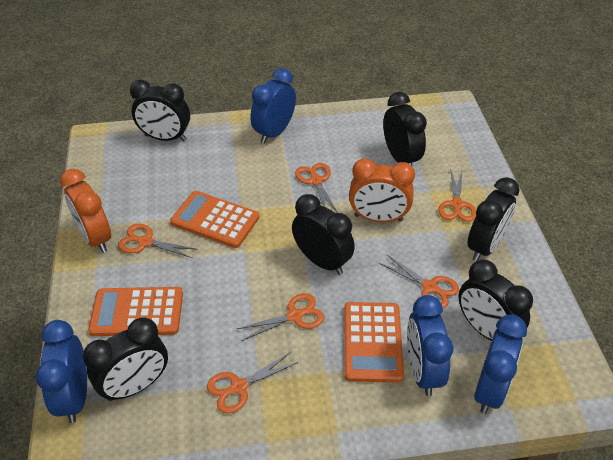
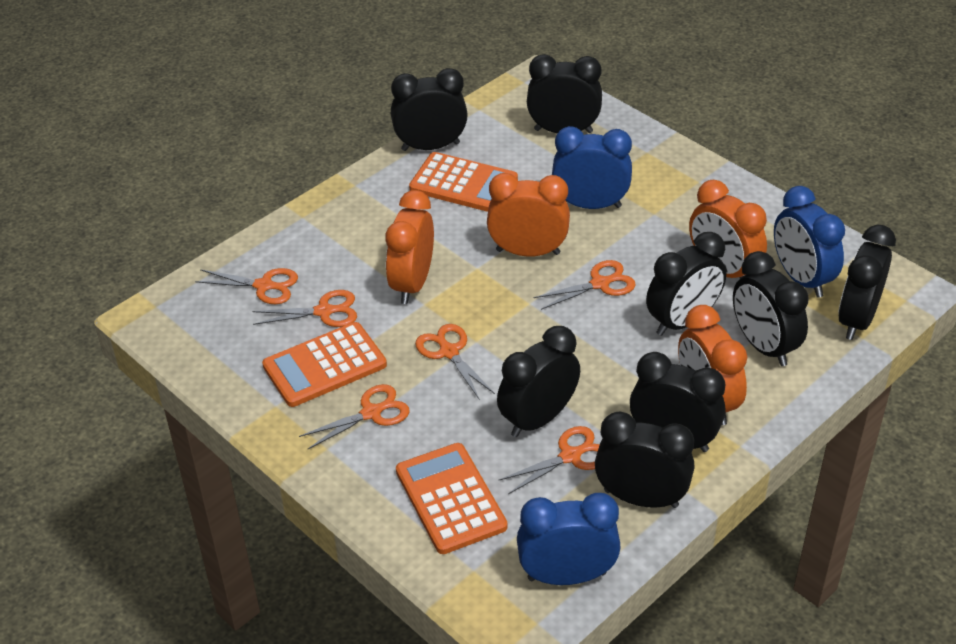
black clock: 6 -> 8
blue clock: 4 -> 3
orange clock: 2 -> 4

